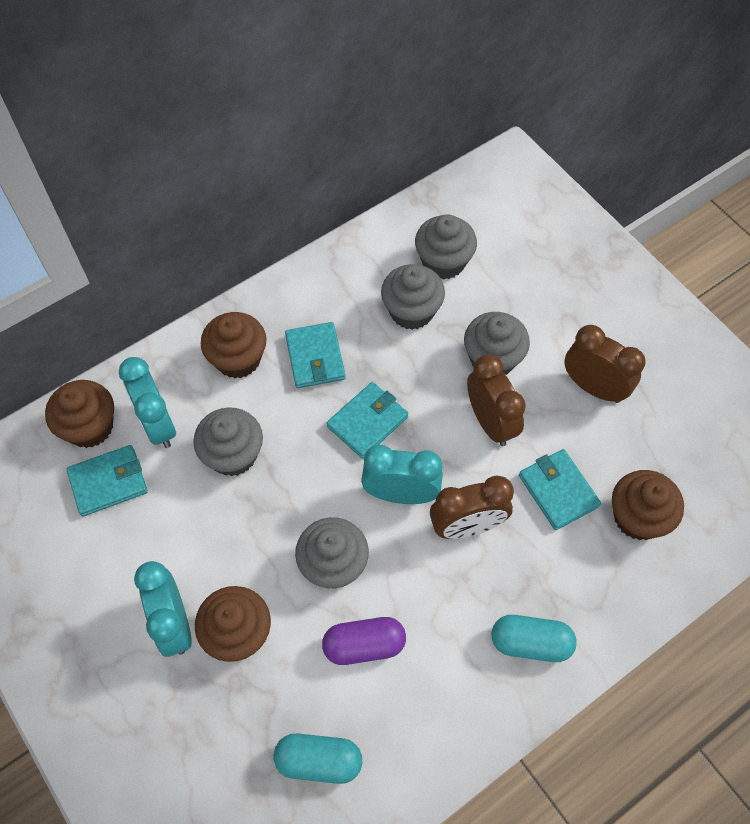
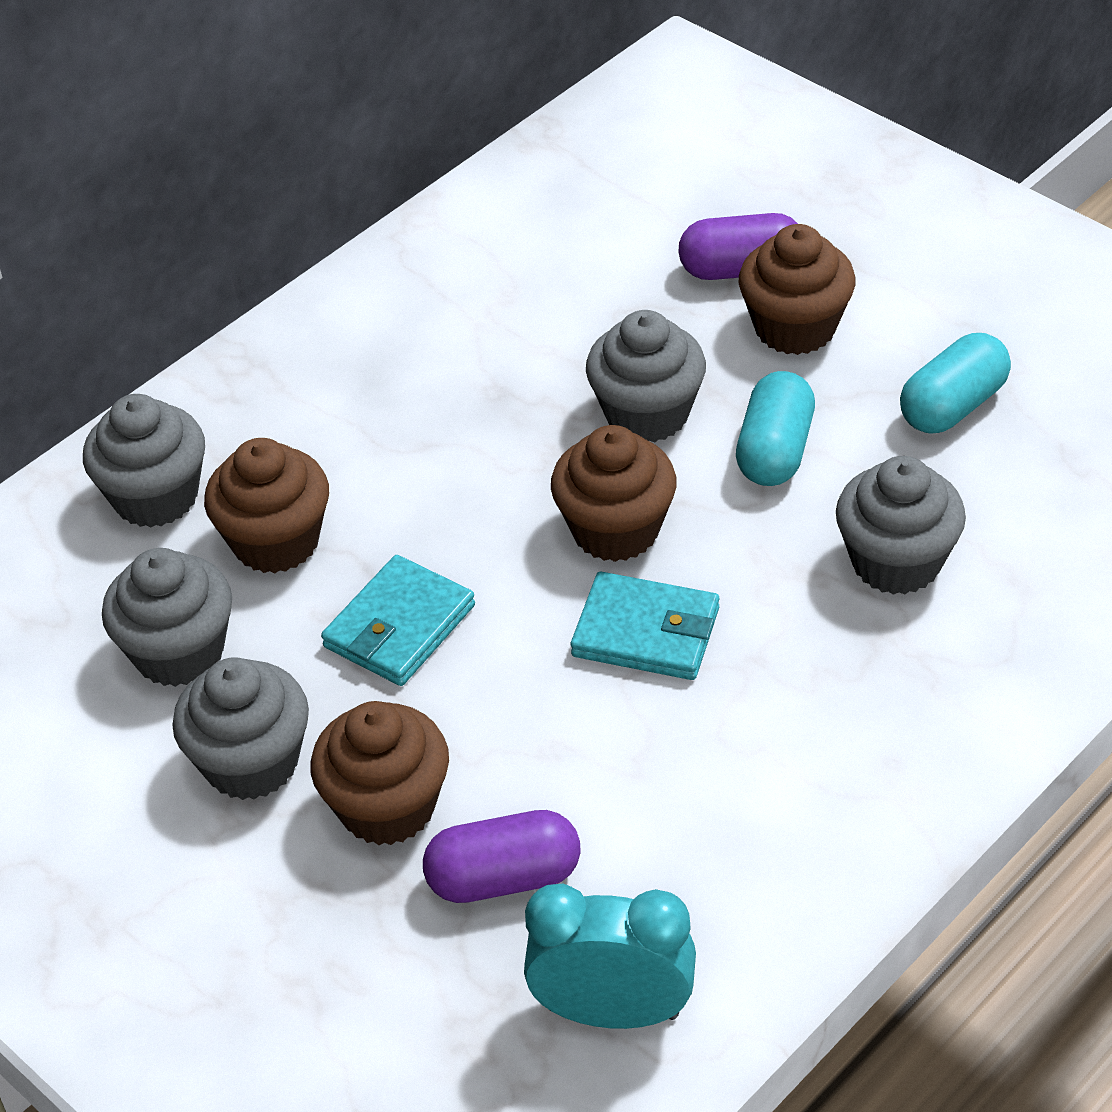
brown clock: 3 -> 0
purple capsule: 1 -> 2
turquoise clock: 3 -> 1
turquoise wallet: 4 -> 2

